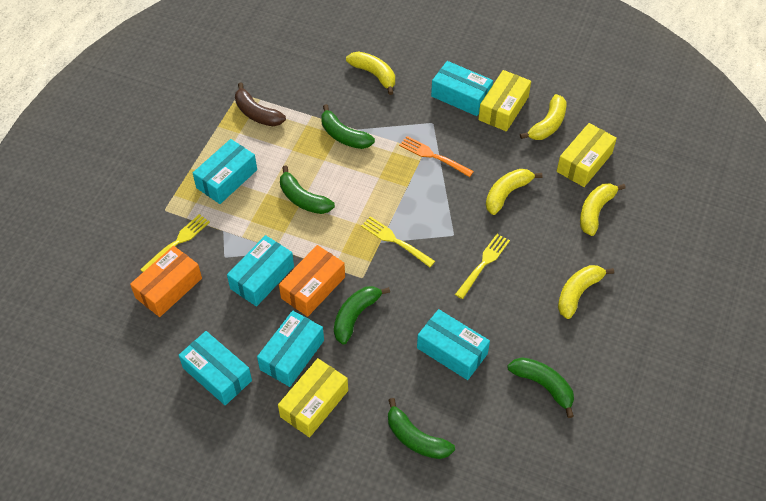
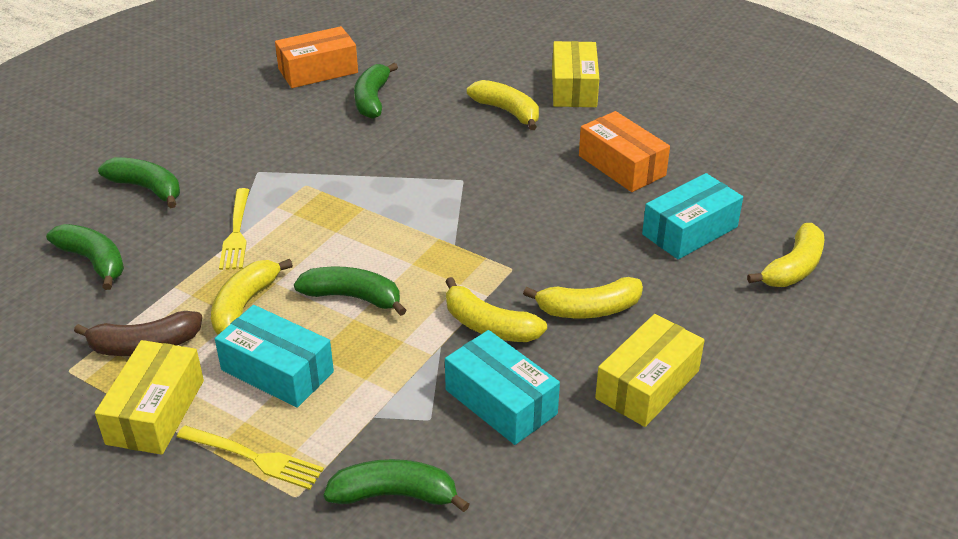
orange fork: 1 -> 0
turquoise box: 6 -> 3
yellow fork: 3 -> 2

